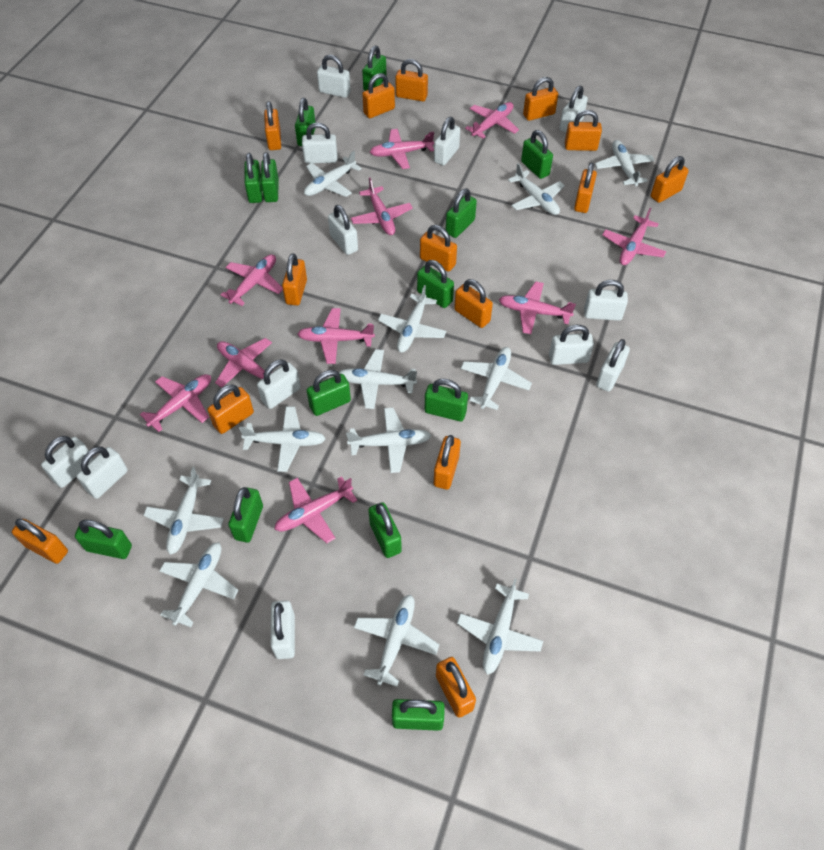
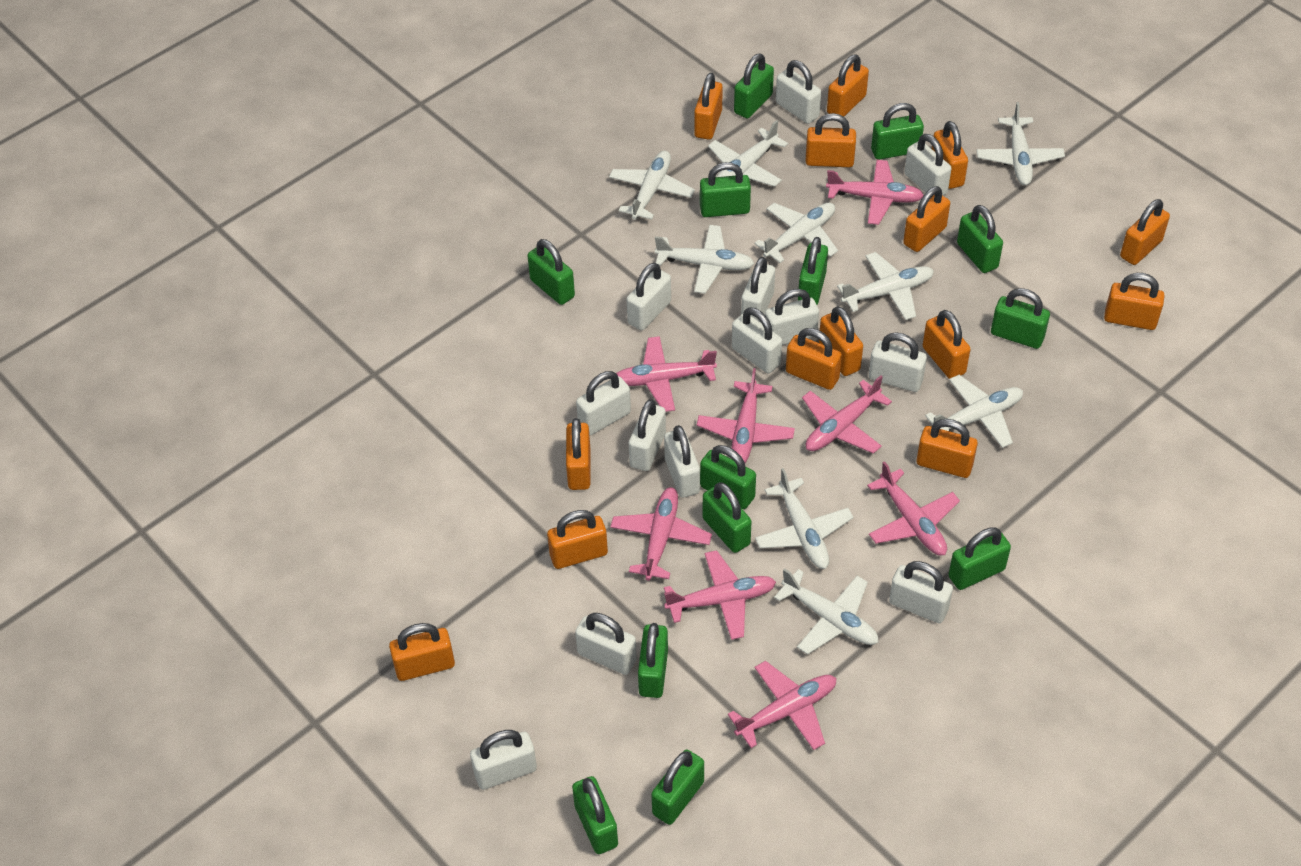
pink plane: 10 -> 8
white padlock: 12 -> 13
white plane: 12 -> 9

